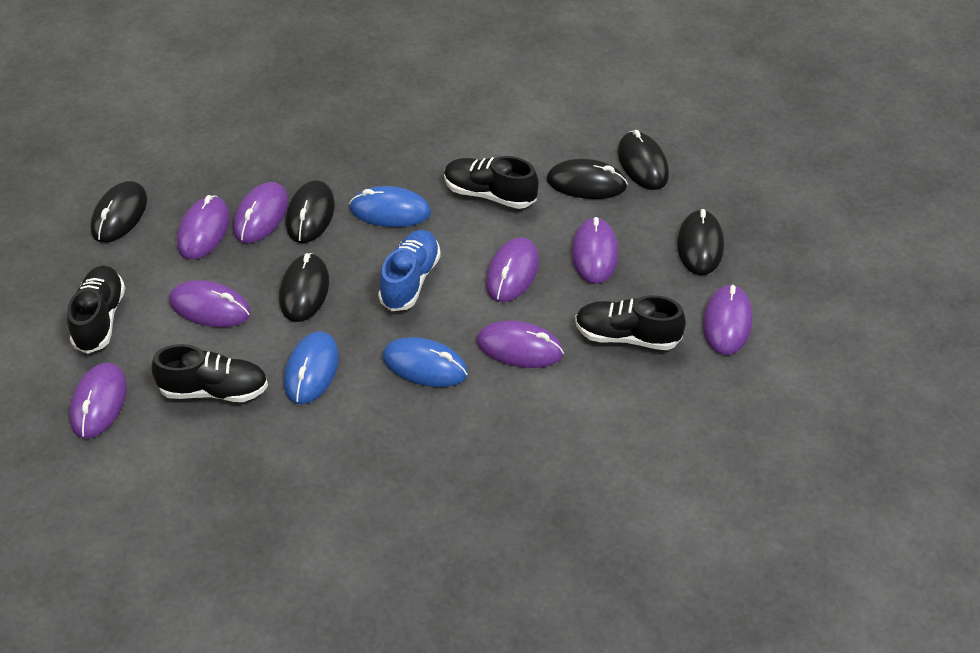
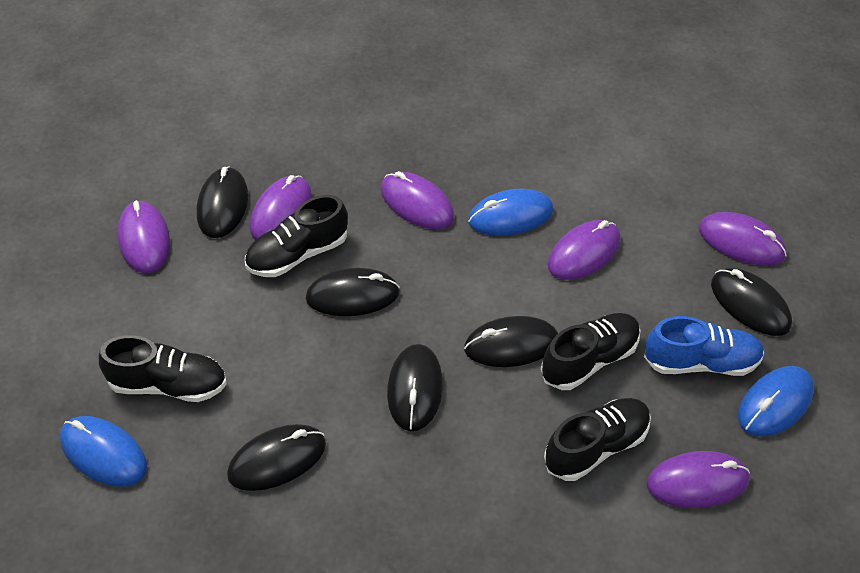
purple mouse: 8 -> 6

